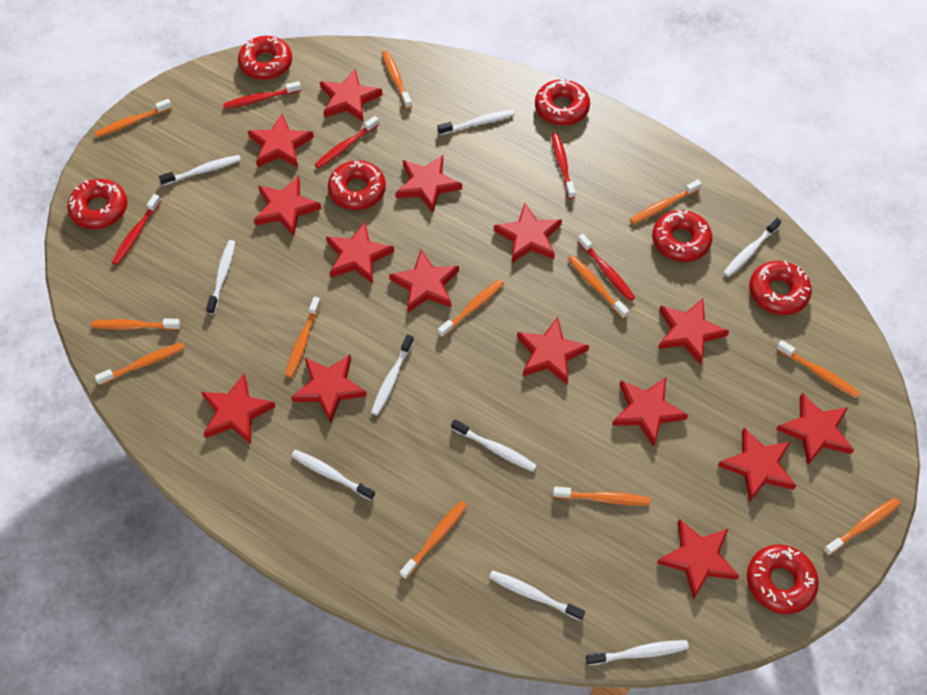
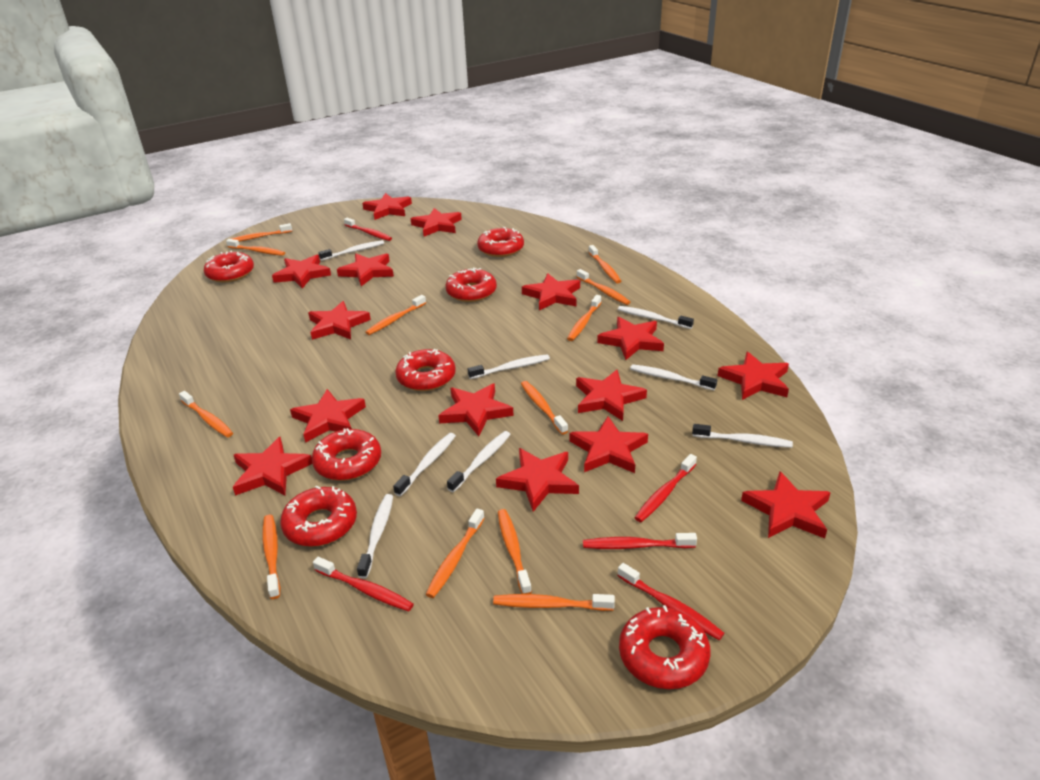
white toothbrush: 9 -> 8

